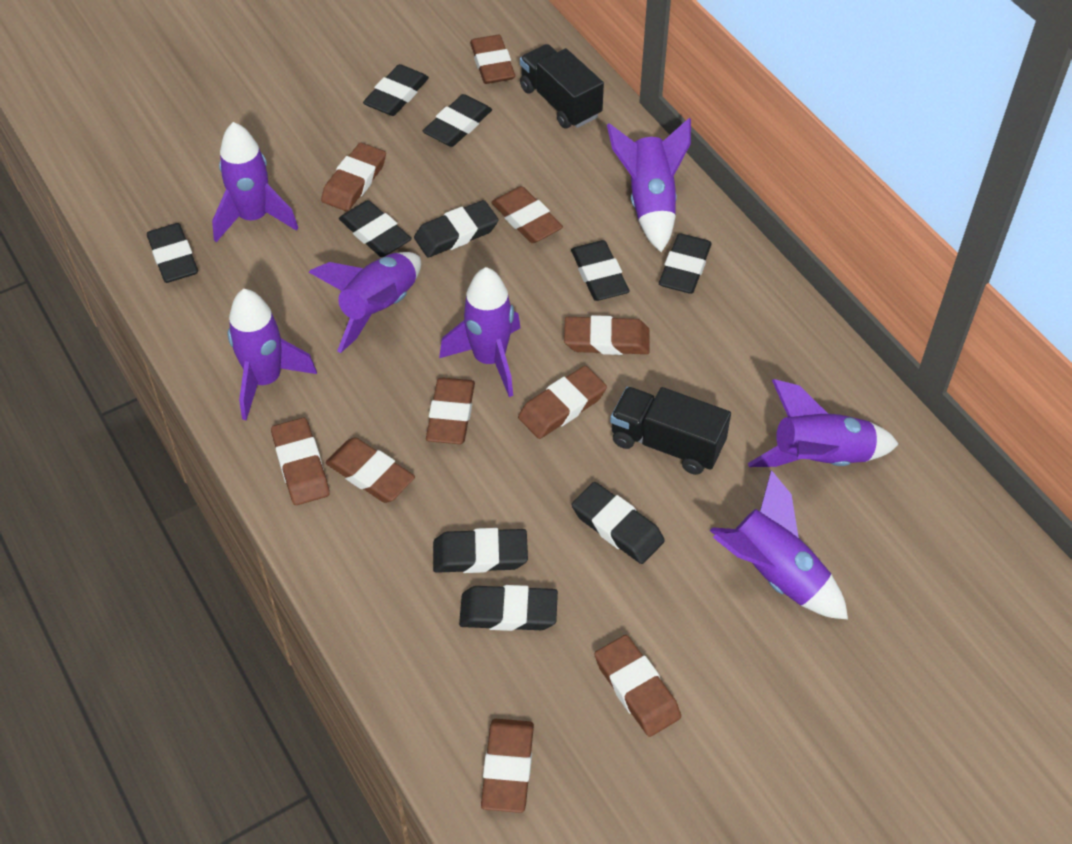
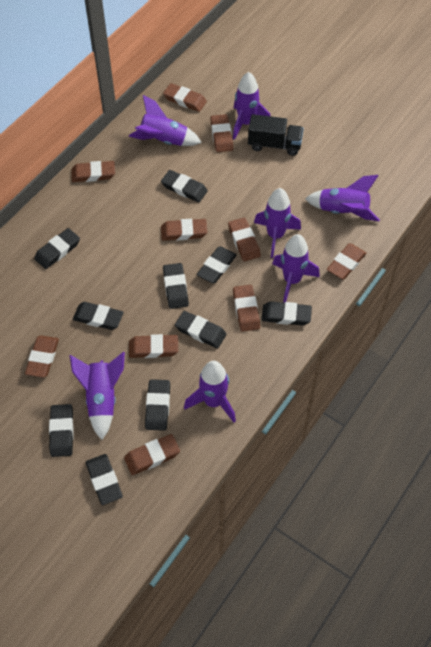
black truck: 2 -> 1

